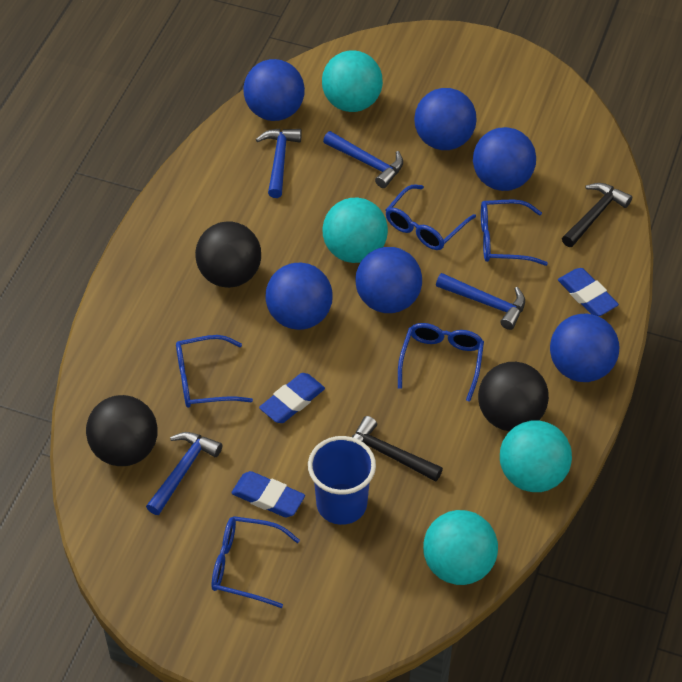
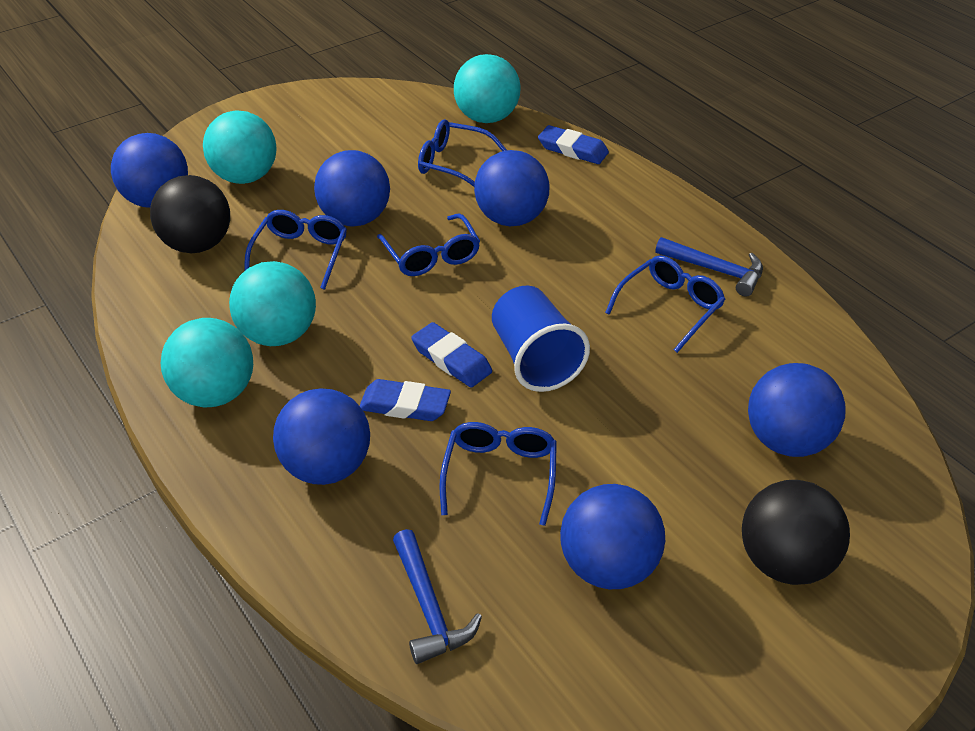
black ball: 3 -> 2
black hammer: 2 -> 0
blue hammer: 4 -> 2

